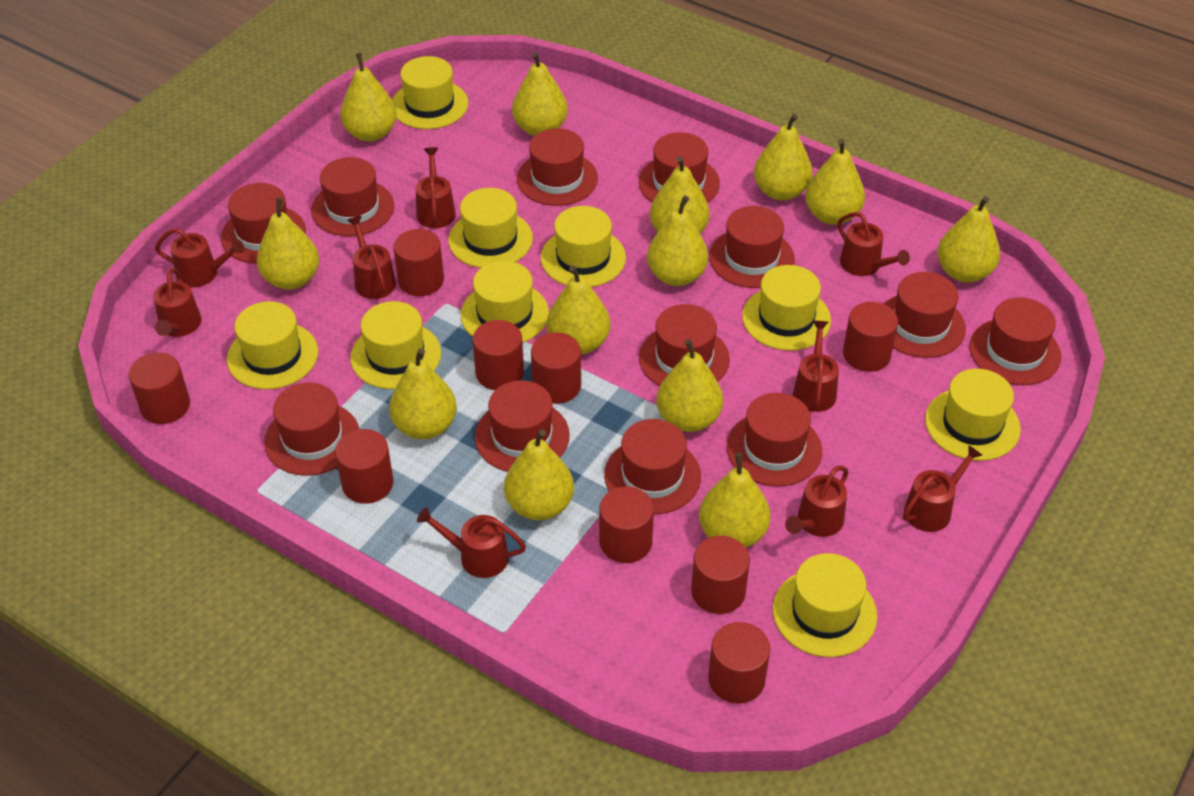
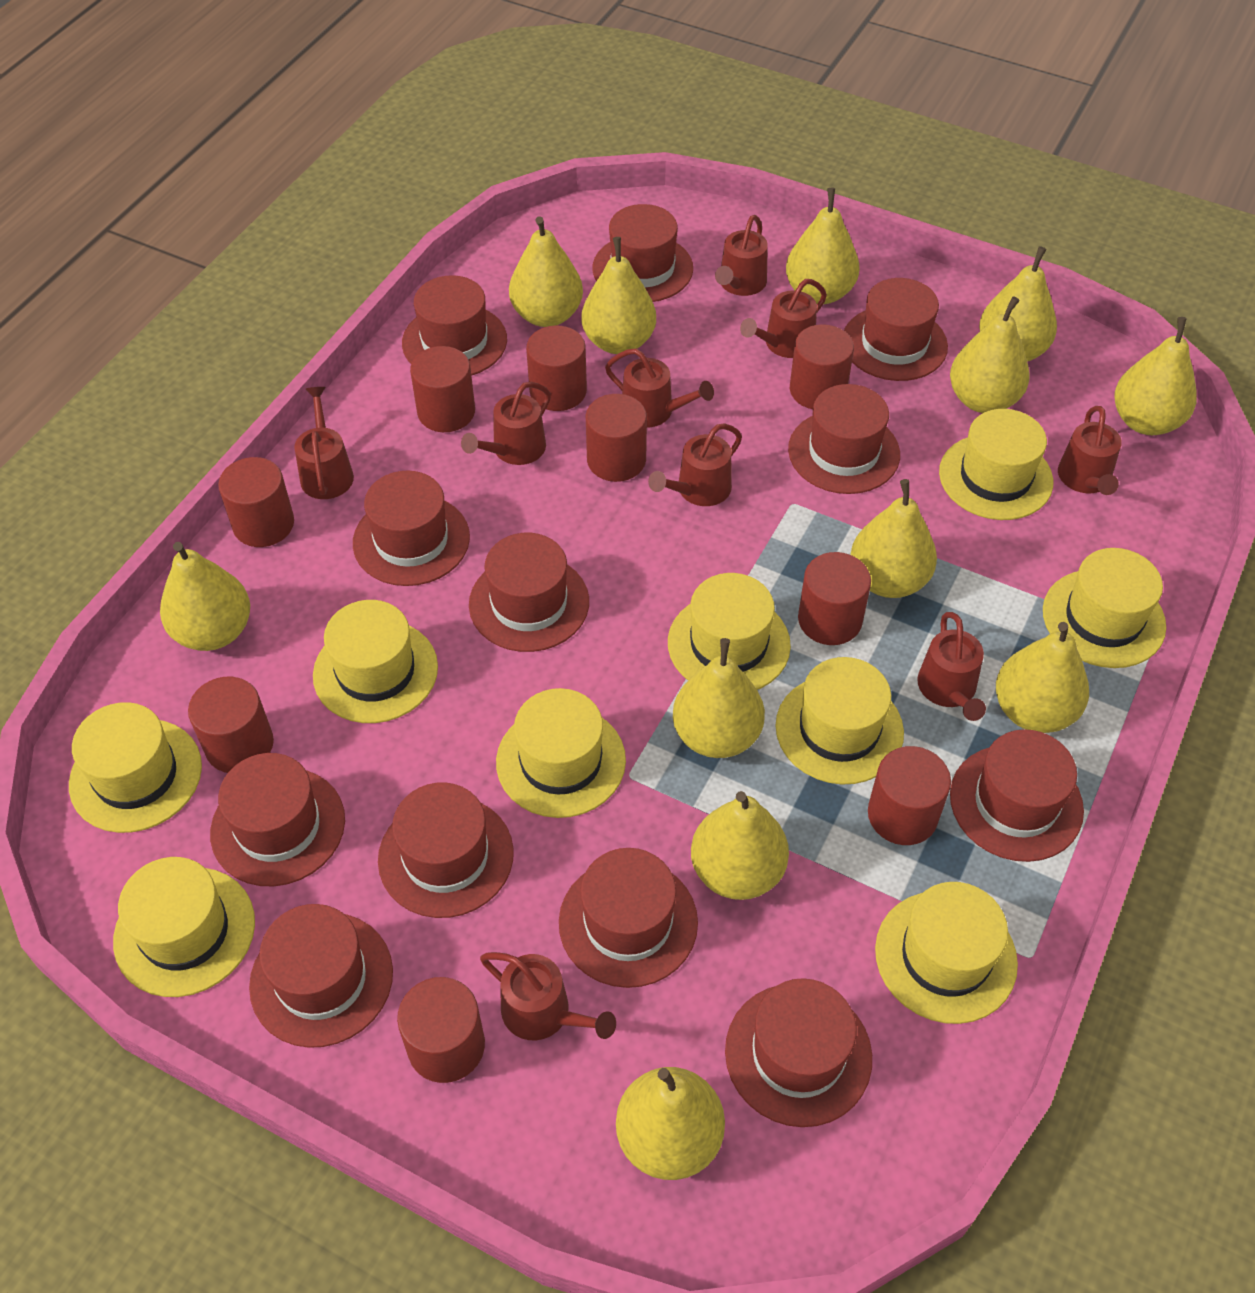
yellow pear: 13 -> 12

